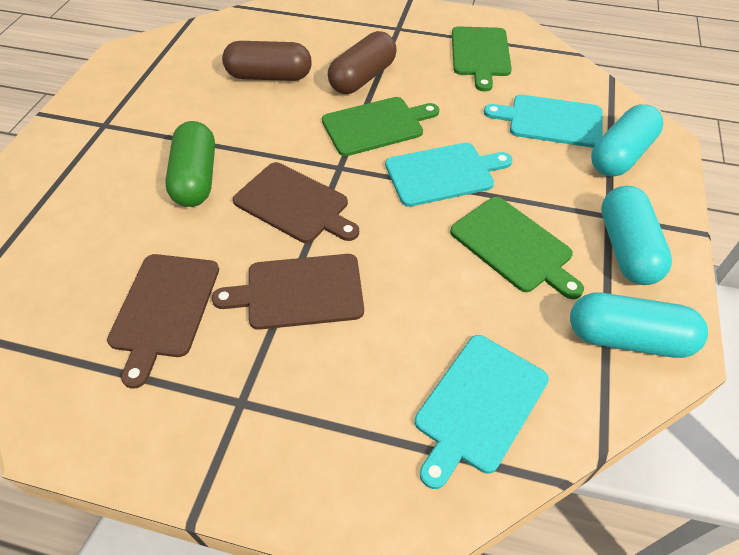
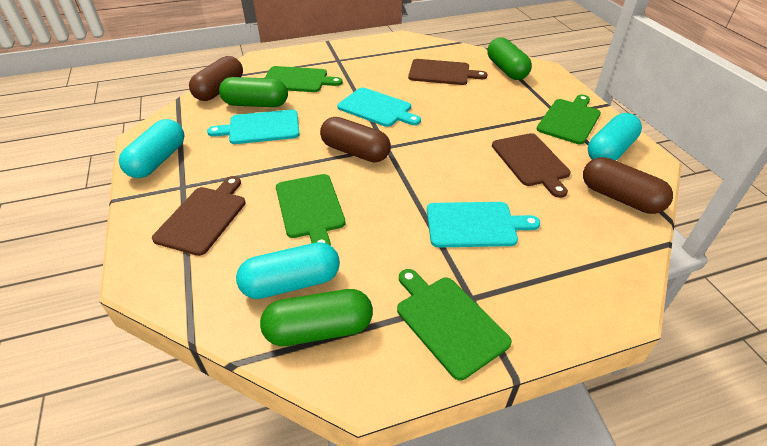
brown capsule: 2 -> 3
green capsule: 1 -> 3
green cutting board: 3 -> 4

